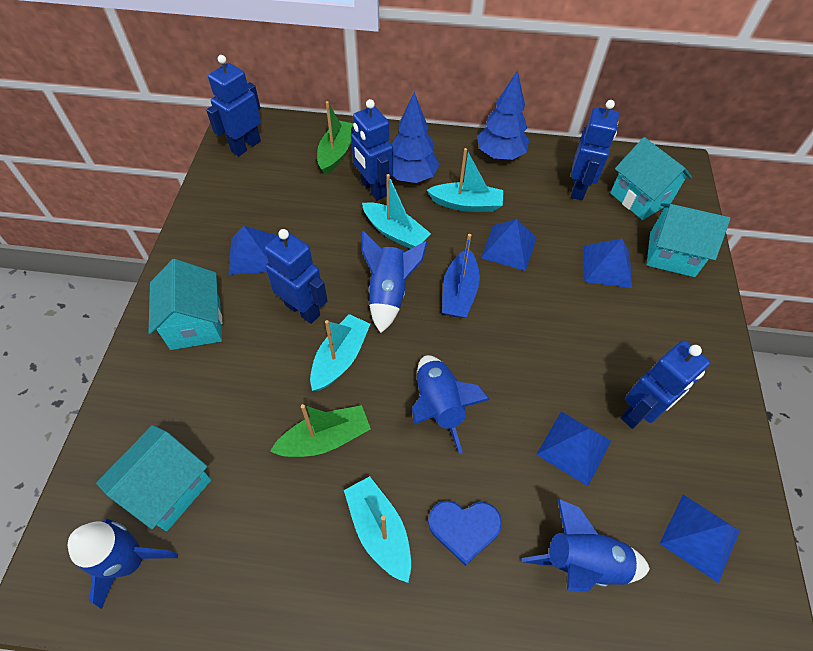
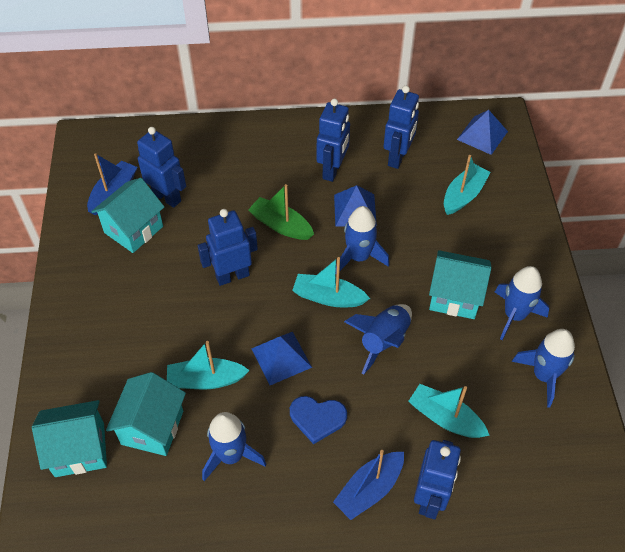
blue boat: 1 -> 2
blue pyramid: 5 -> 3
blue rocket: 4 -> 5
blue tree: 2 -> 0
green boat: 2 -> 1

